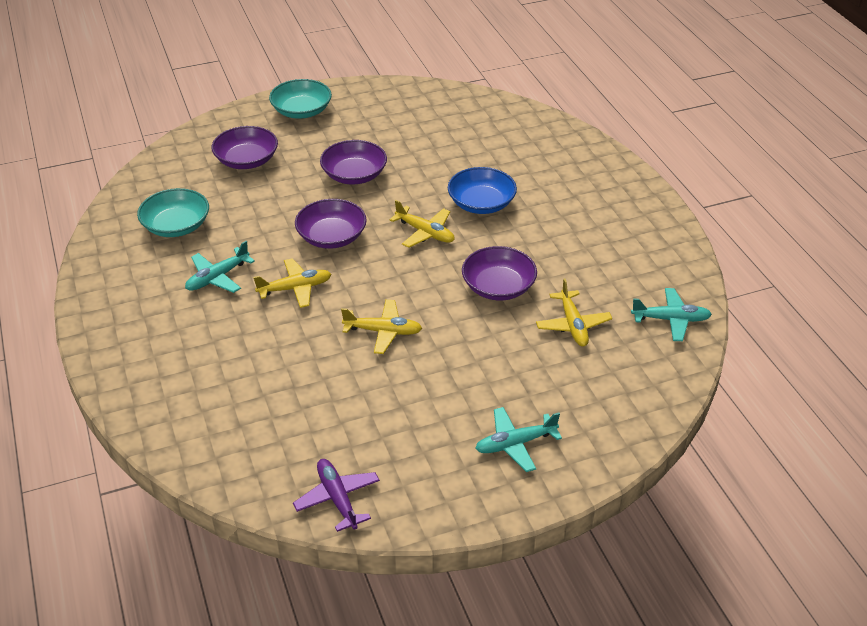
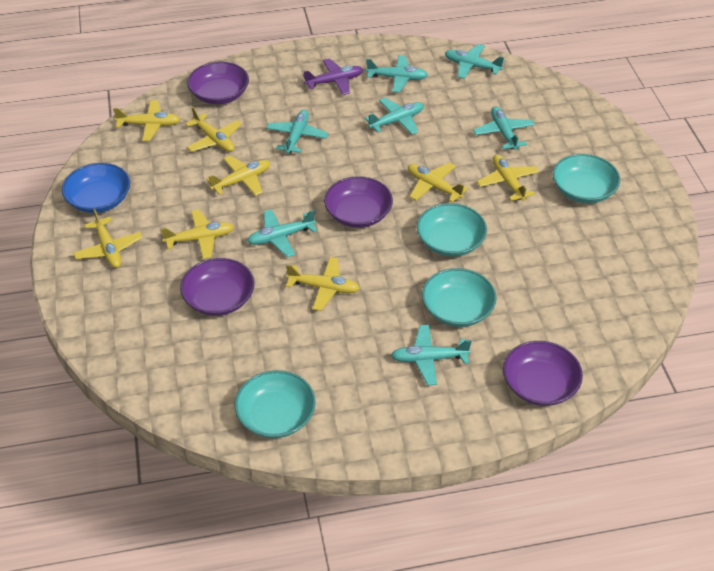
turquoise bowl: 2 -> 4
turquoise plane: 3 -> 7
yellow plane: 4 -> 8

